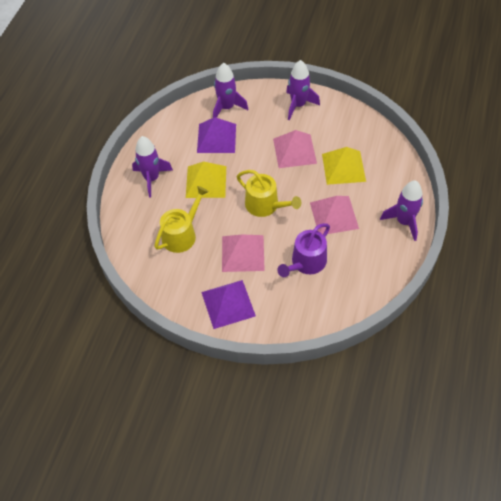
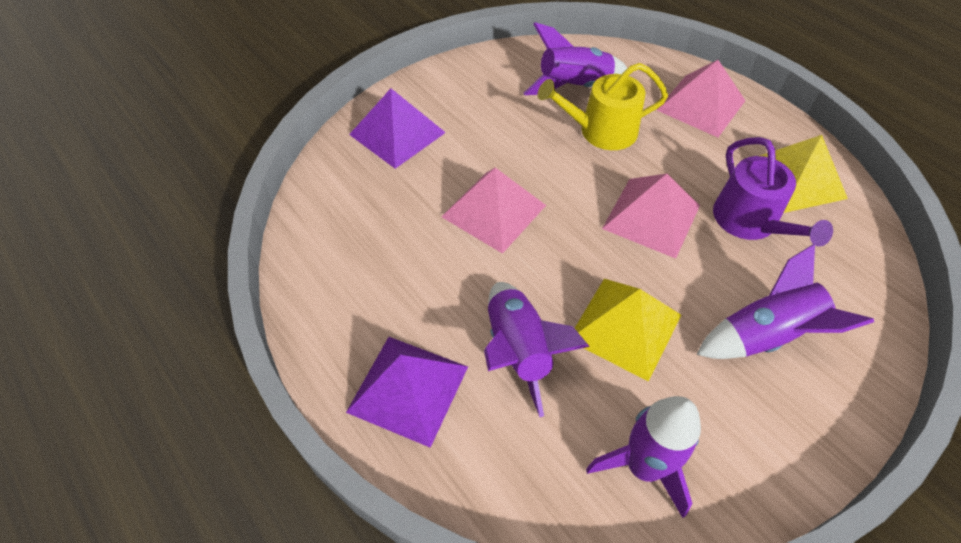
yellow watering can: 2 -> 1

